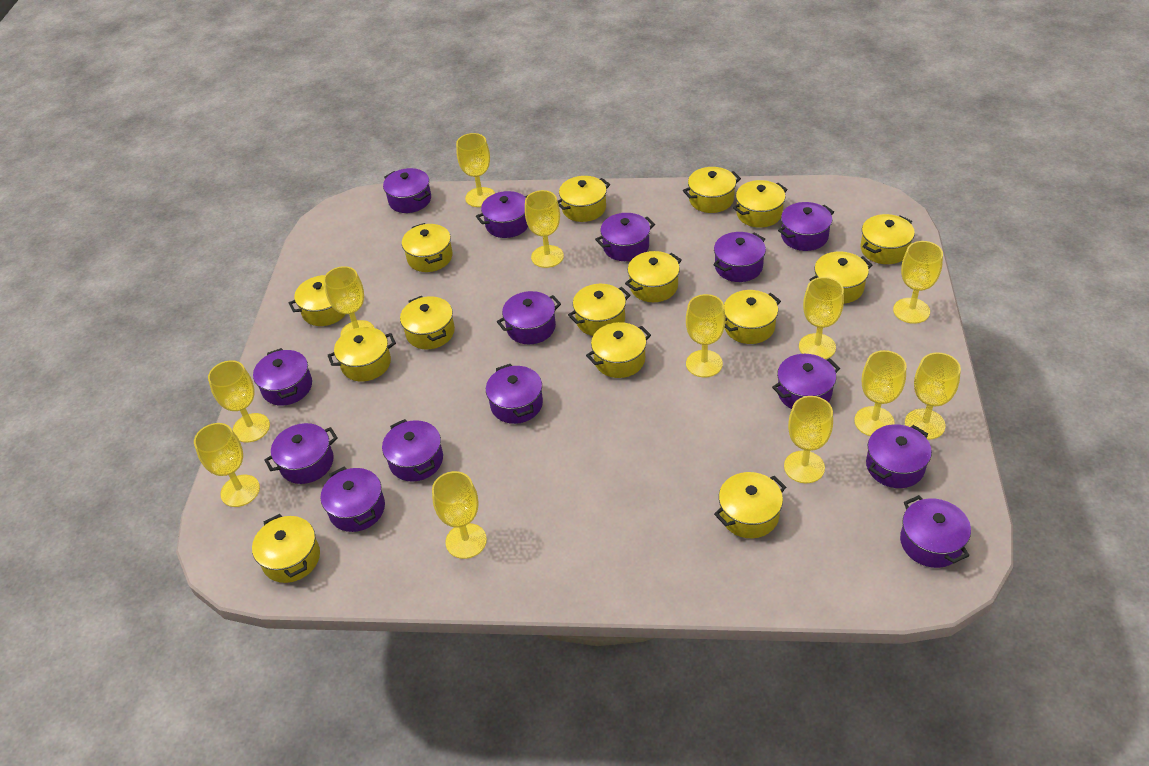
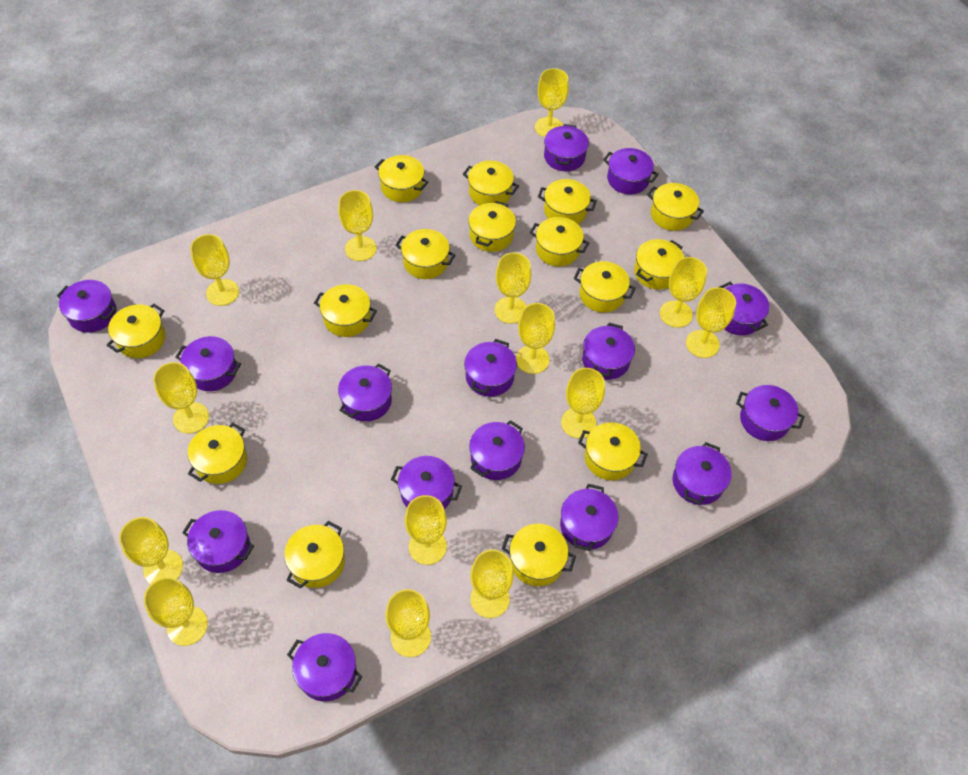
purple pot: 14 -> 15
yellow goblet: 12 -> 14

